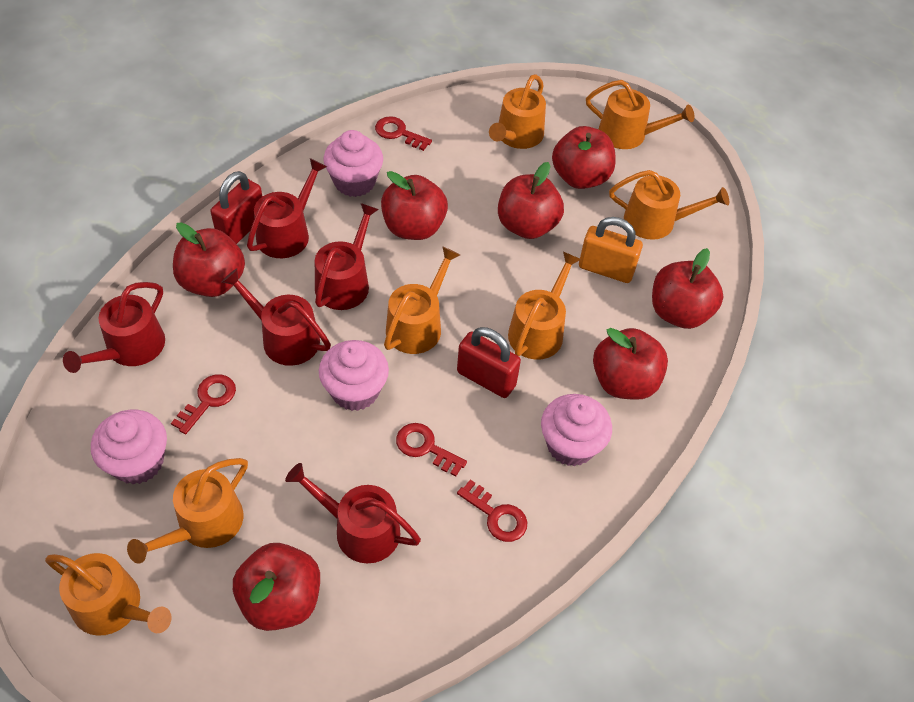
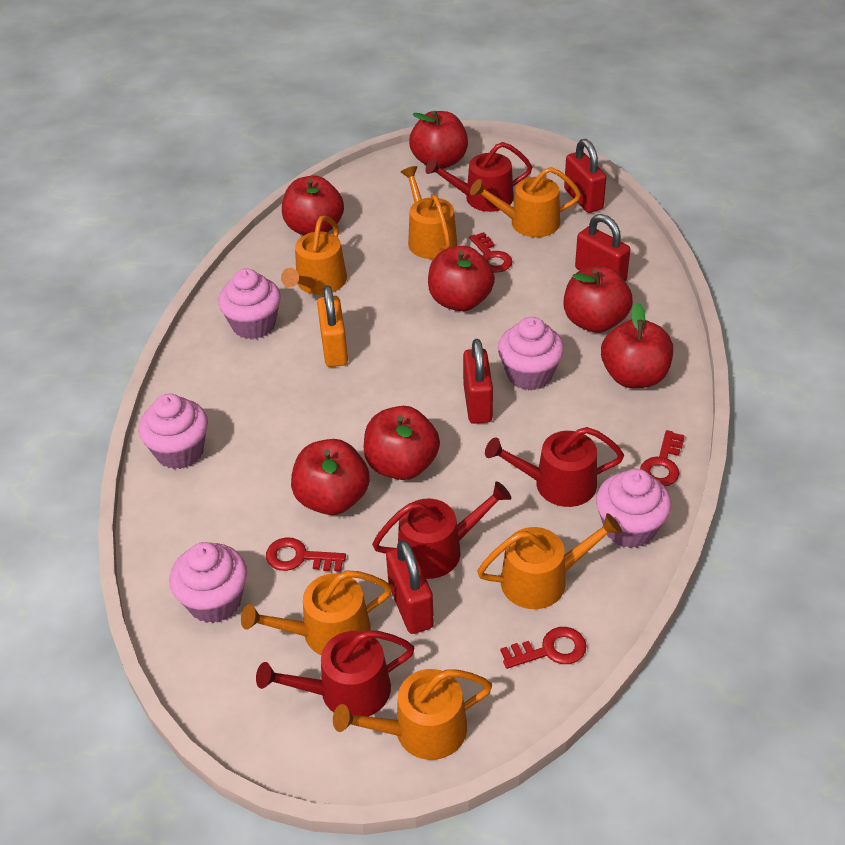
orange watering can: 7 -> 6
pink cupcake: 4 -> 5
red padlock: 2 -> 4
red watering can: 5 -> 4

